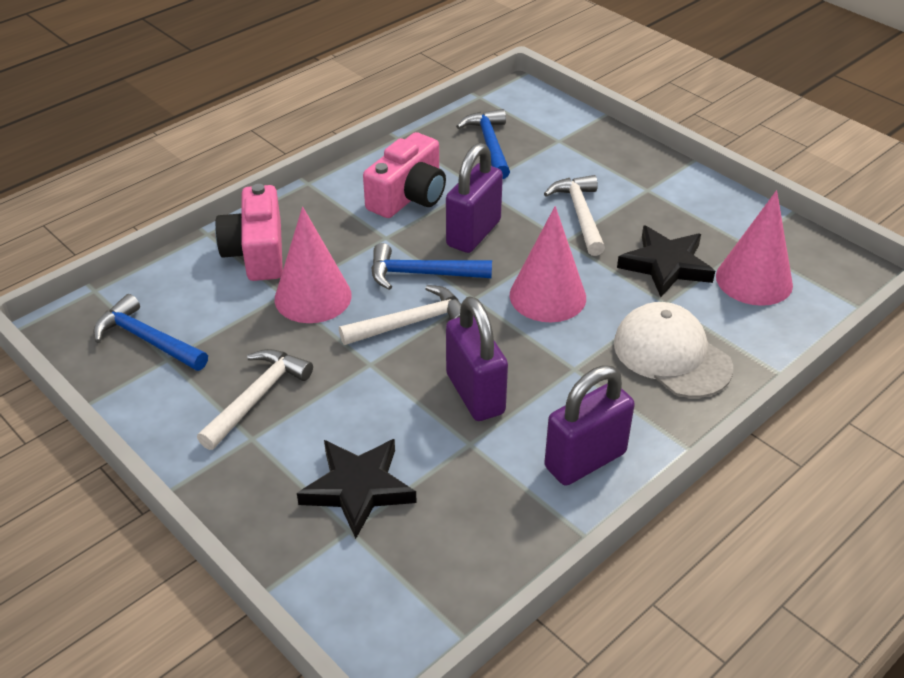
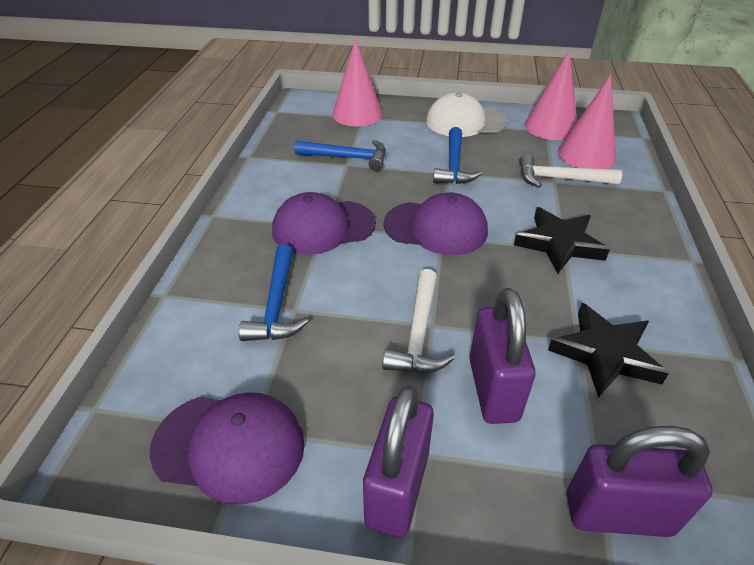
pink camera: 2 -> 0
purple cap: 0 -> 3
white hammer: 3 -> 2

